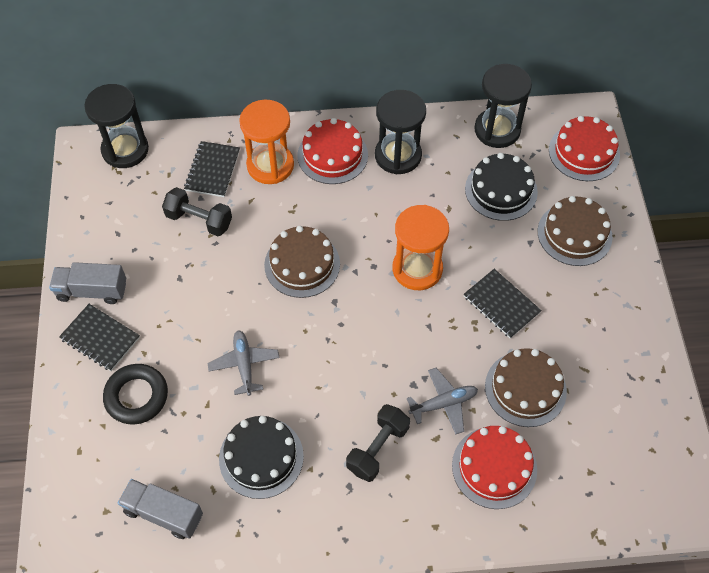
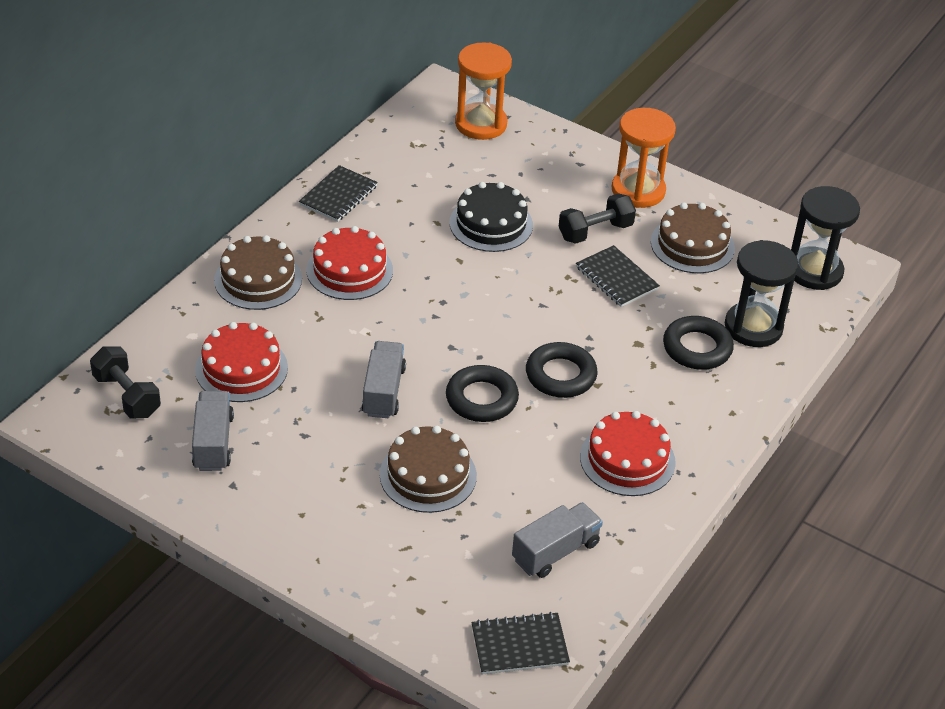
black cake: 2 -> 1
black hourglass: 3 -> 2
black ring: 1 -> 3
grey plane: 2 -> 0
grey truck: 2 -> 3

